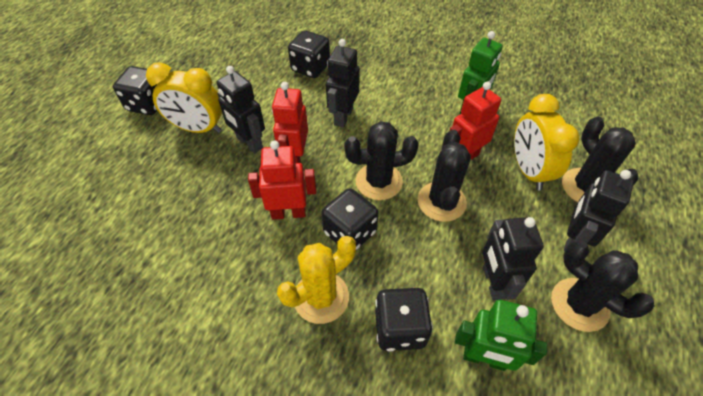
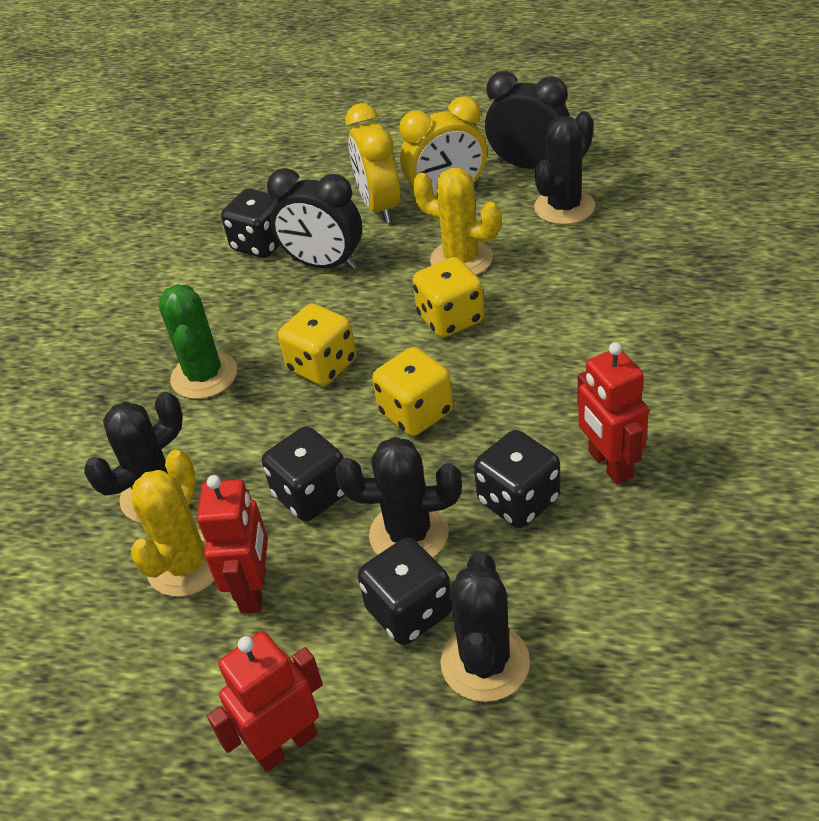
black clock: 0 -> 2
black robot: 4 -> 0
green cactus: 0 -> 1
green robot: 2 -> 0
yellow cactus: 1 -> 2
yellow dice: 0 -> 3

